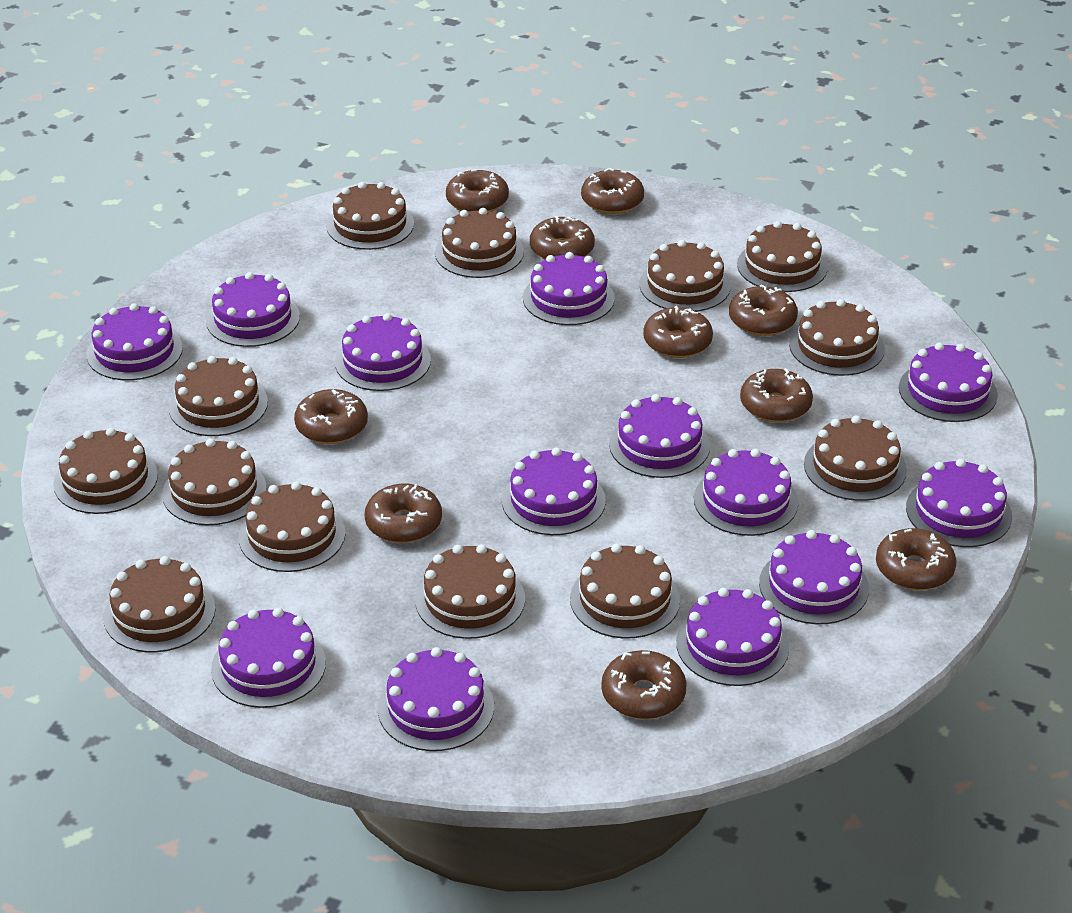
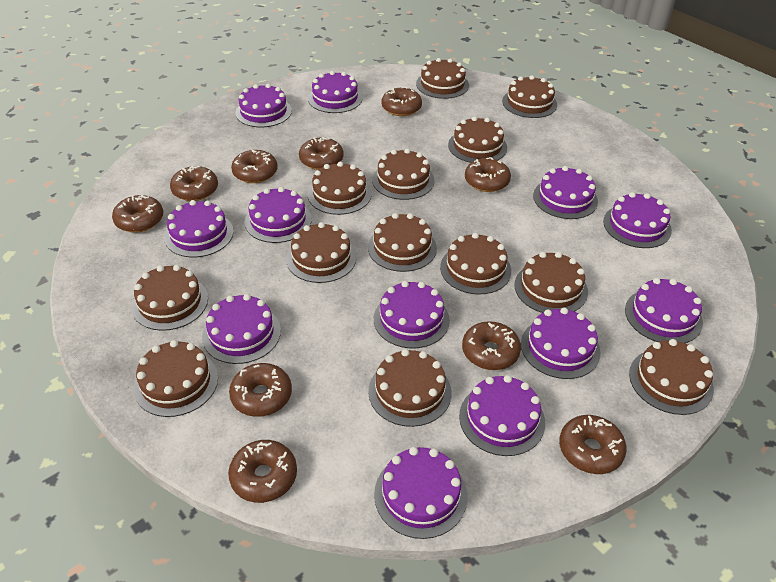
purple cake: 13 -> 12

